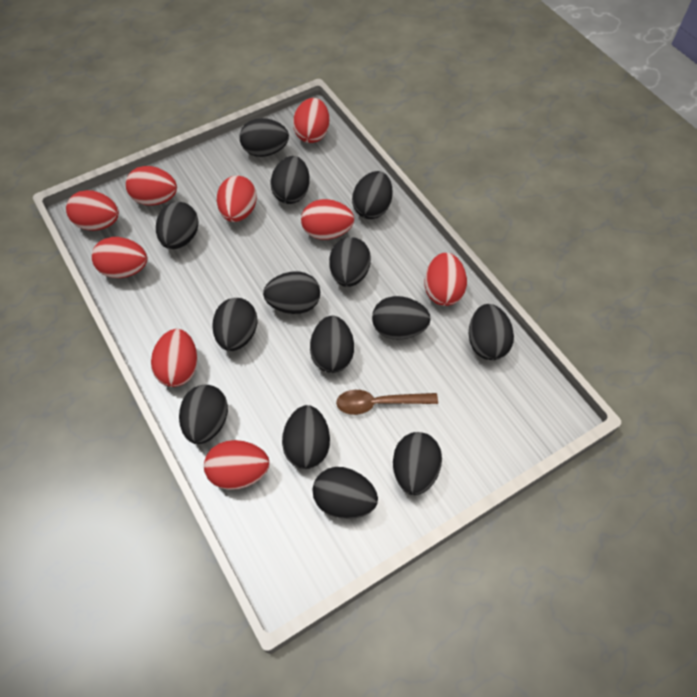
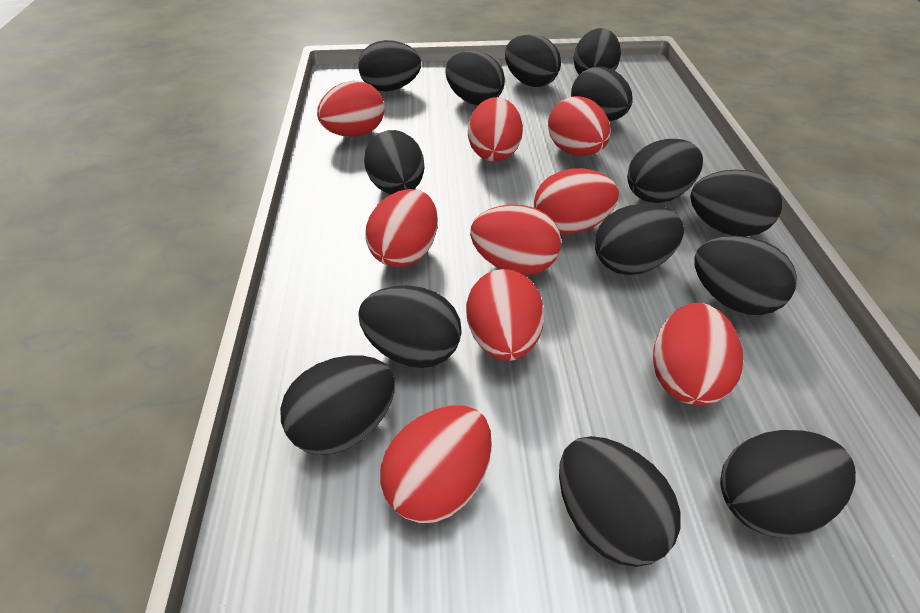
brown spoon: 1 -> 0

